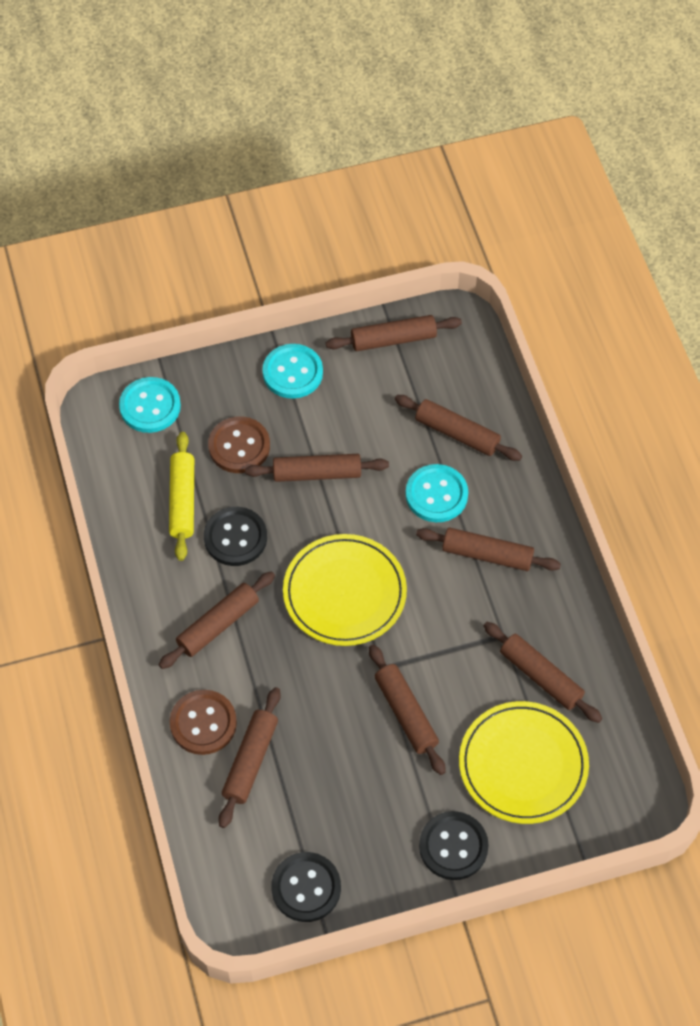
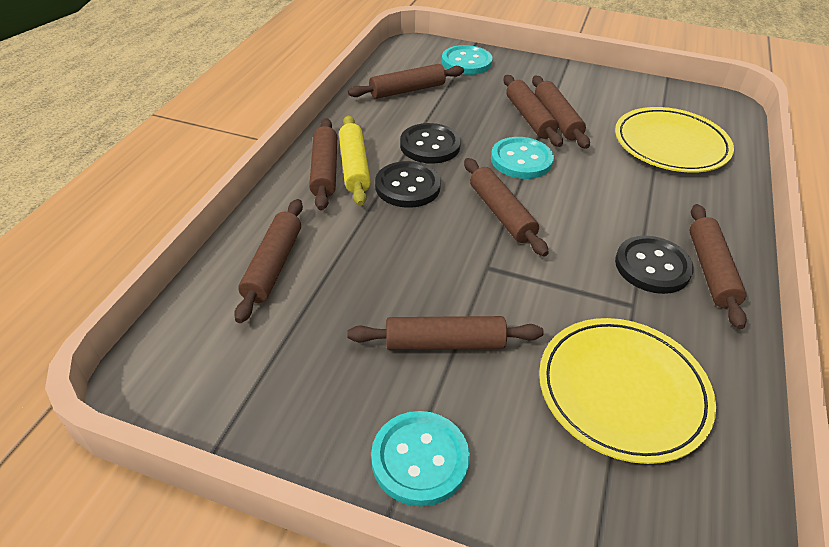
brown button: 2 -> 0

